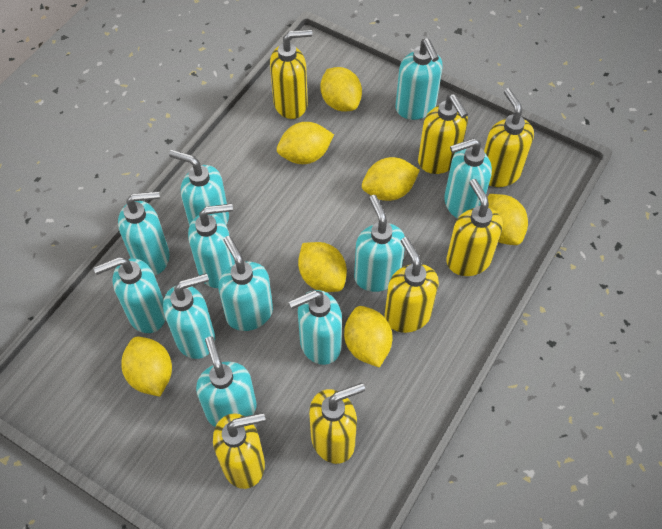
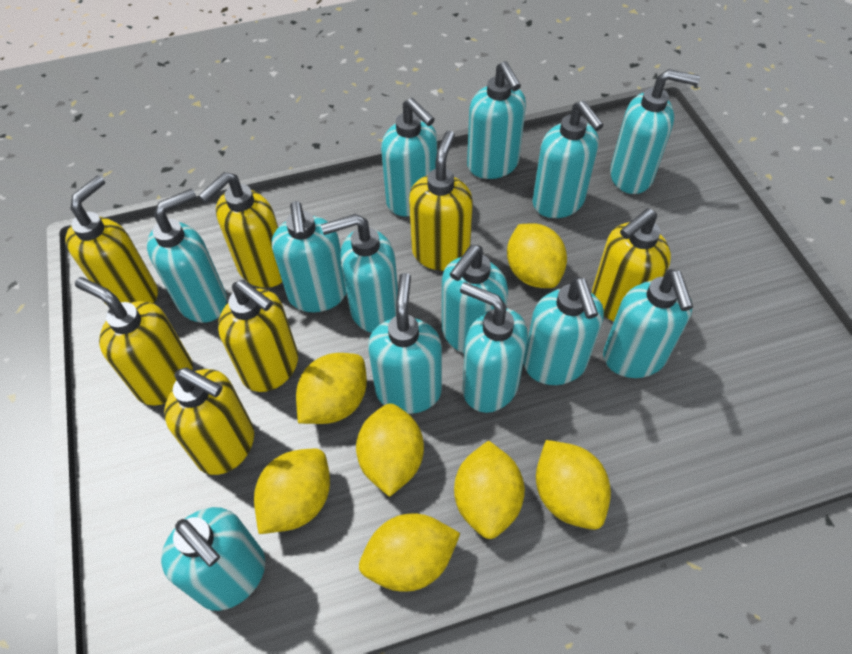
turquoise soap dispenser: 11 -> 13

